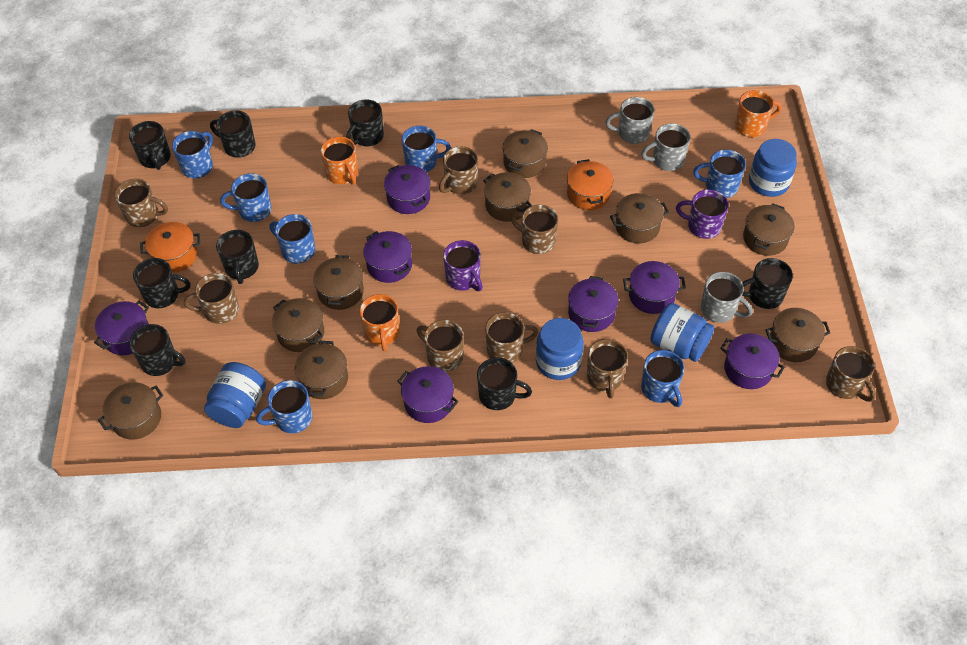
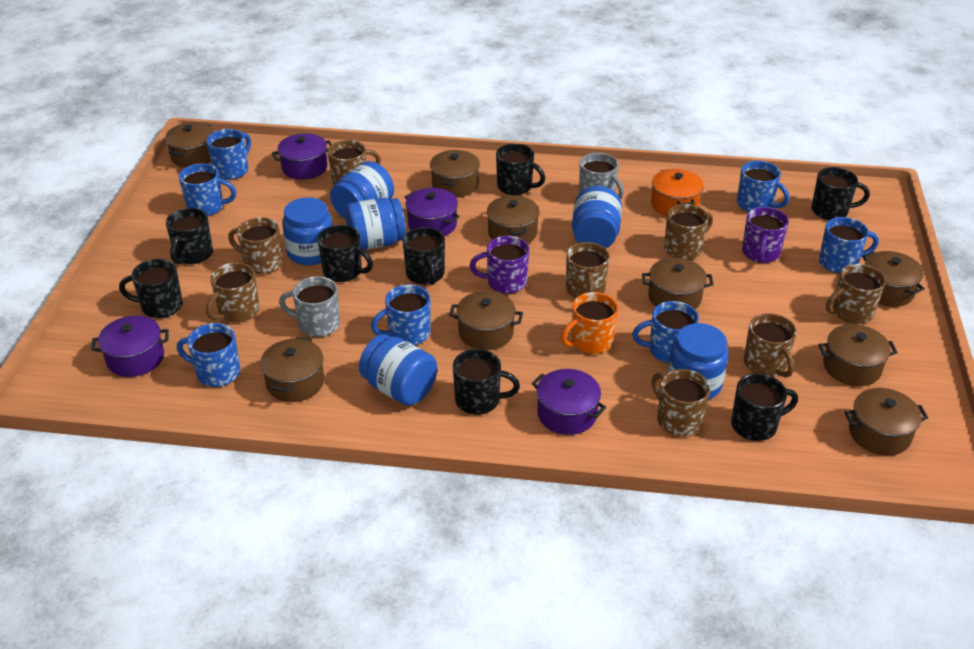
blue jar: 4 -> 6
grey mug: 3 -> 2
orange mug: 3 -> 1
orange pot: 2 -> 1
purple pot: 7 -> 4

